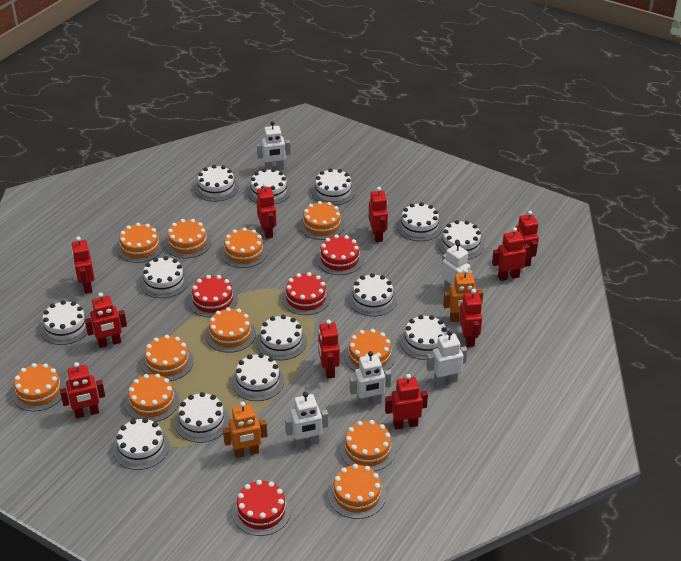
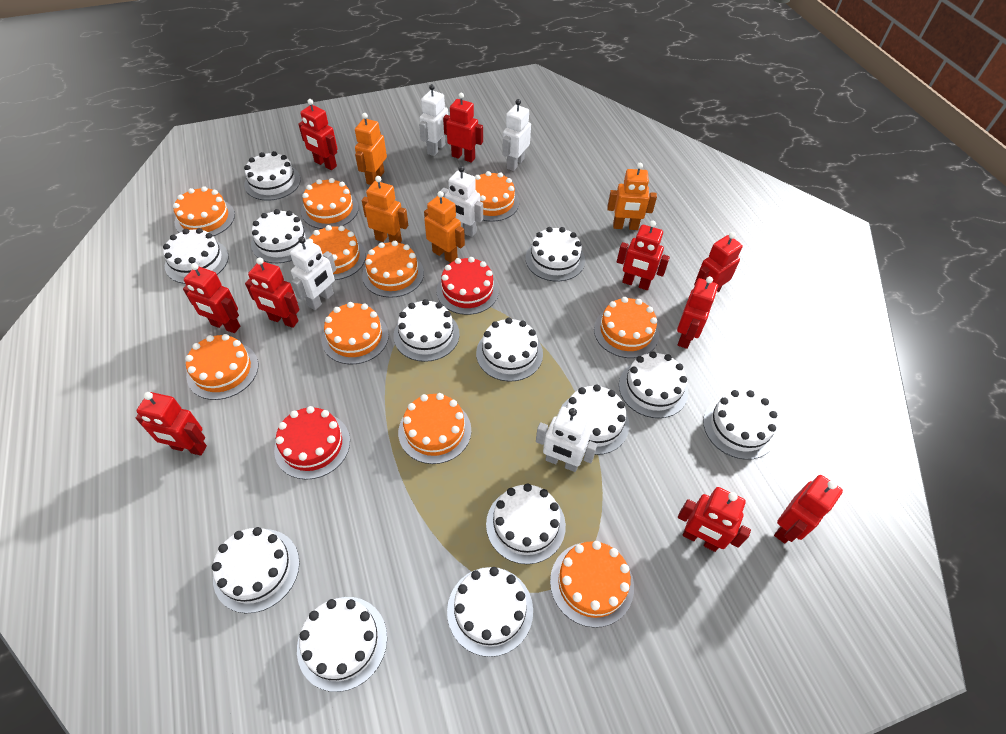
orange cake: 11 -> 10
orange robot: 2 -> 4
red cake: 4 -> 2

